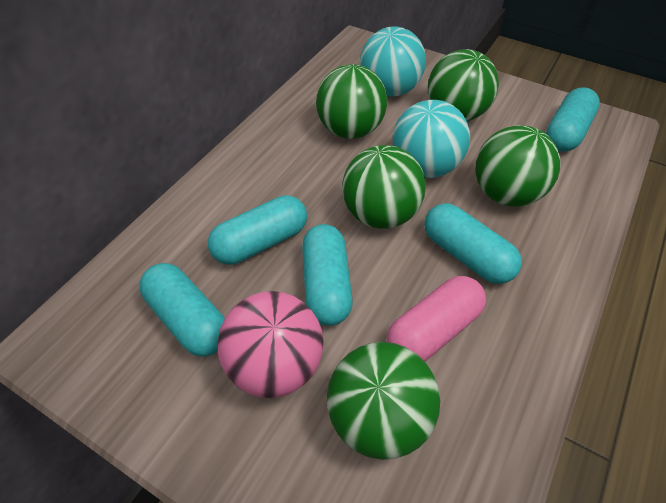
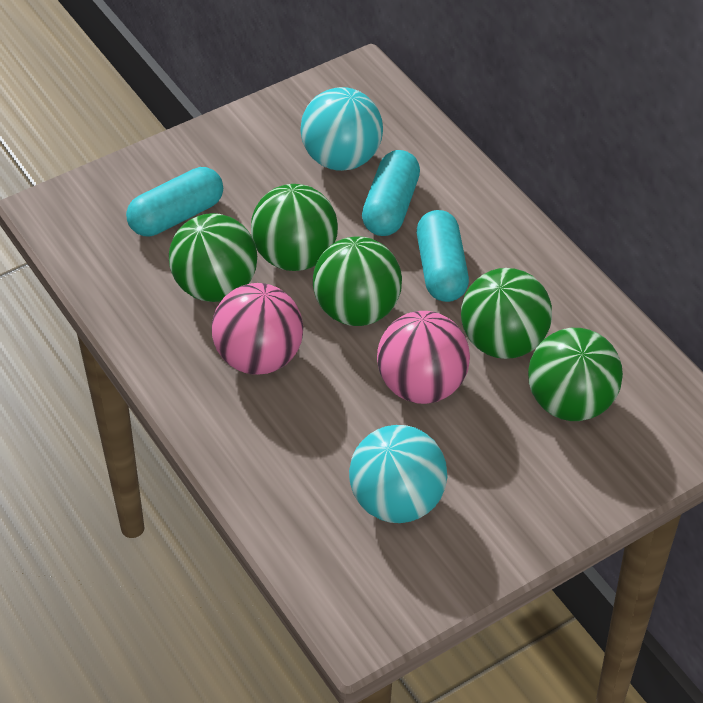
pink ball: 1 -> 2
pink capsule: 1 -> 0
turquoise capsule: 5 -> 3

